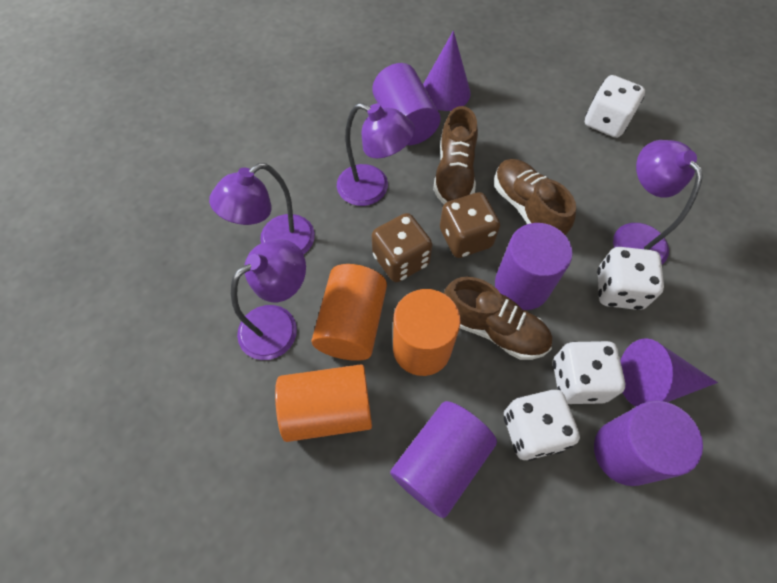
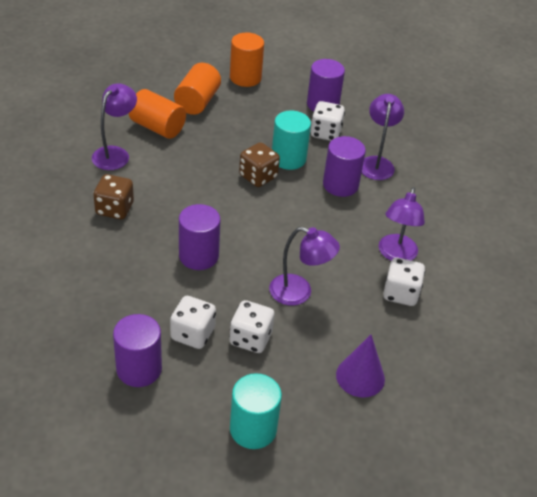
brown shoe: 3 -> 0
purple cone: 2 -> 1
turquoise cylinder: 0 -> 2

